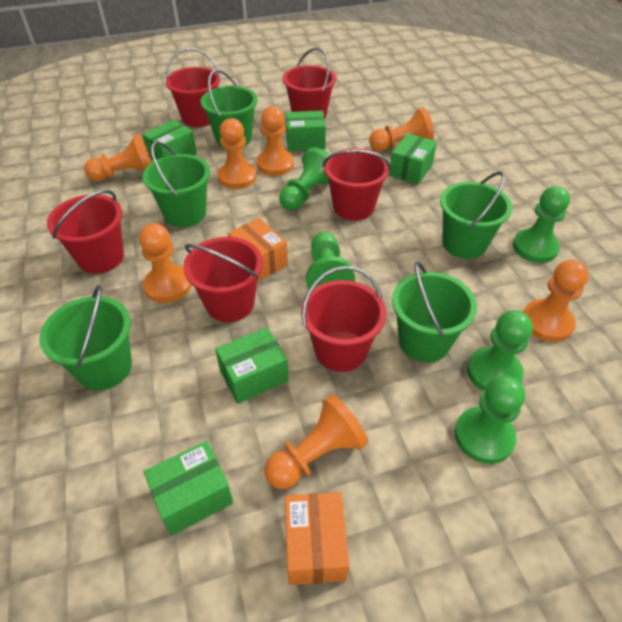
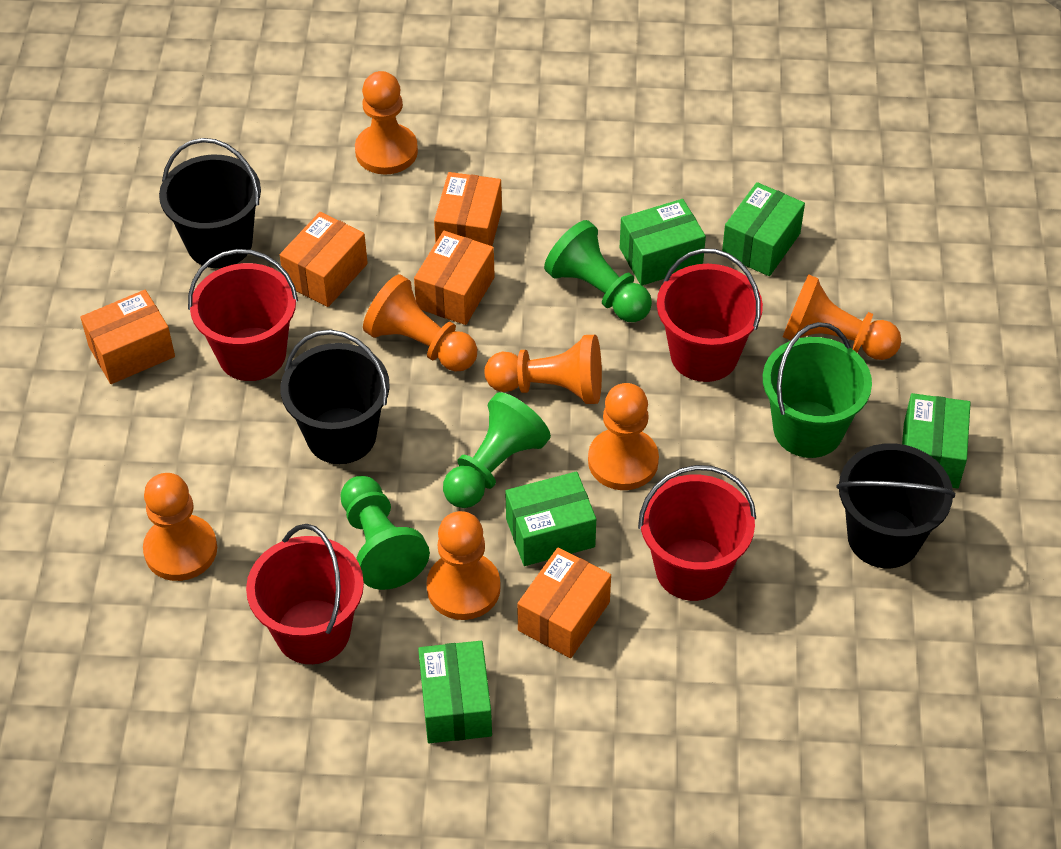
black bucket: 0 -> 3
green bucket: 5 -> 1
green pawn: 5 -> 3
orange box: 2 -> 5
red bucket: 6 -> 4

